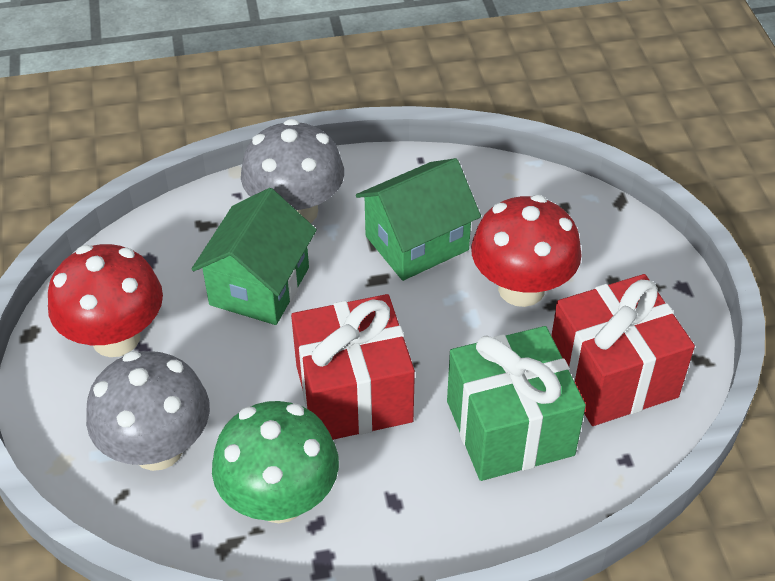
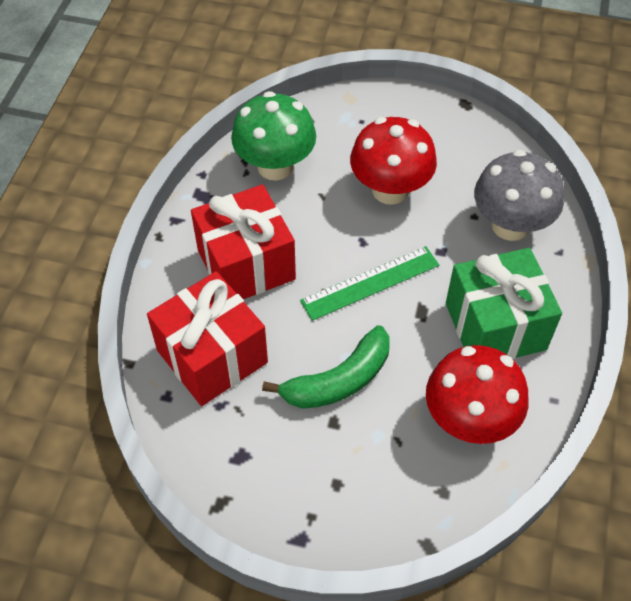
green banana: 0 -> 1
green house: 2 -> 0
green ruler: 0 -> 1
grey mushroom: 2 -> 1

